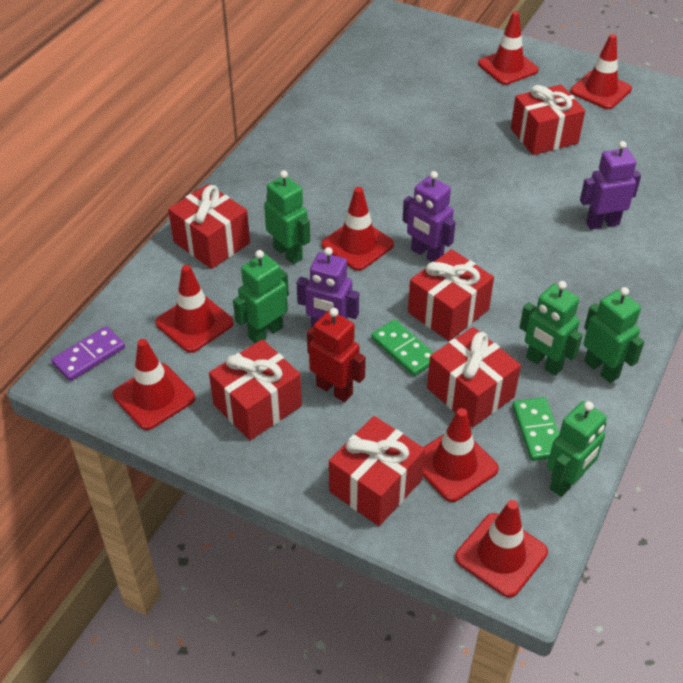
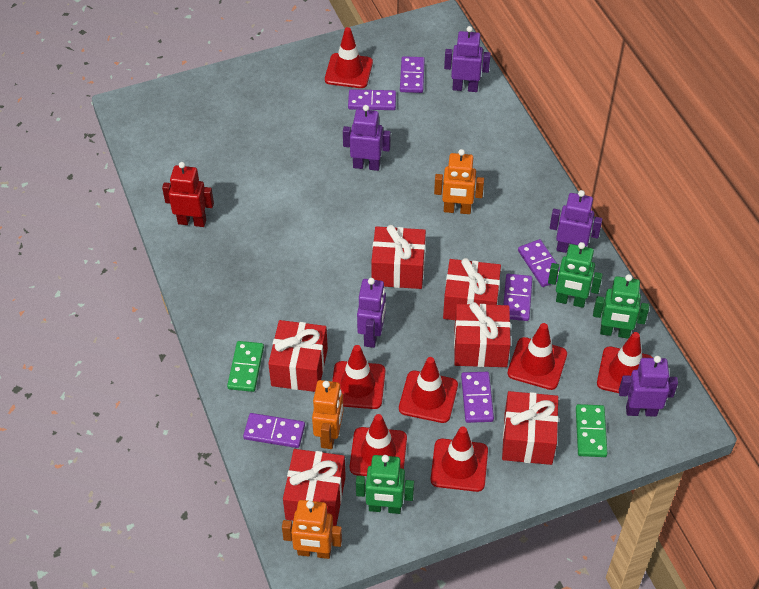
green robot: 5 -> 3
orange robot: 0 -> 3
purple domino: 1 -> 6
purple robot: 3 -> 5

